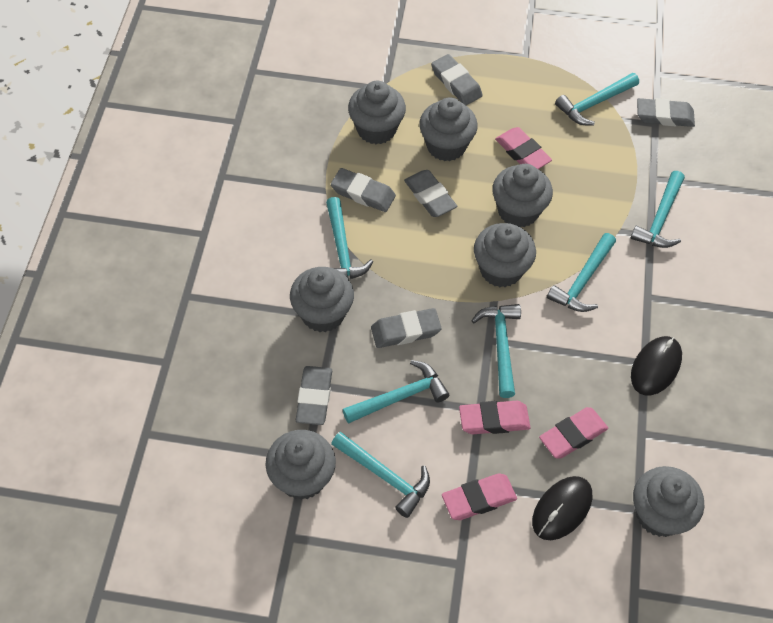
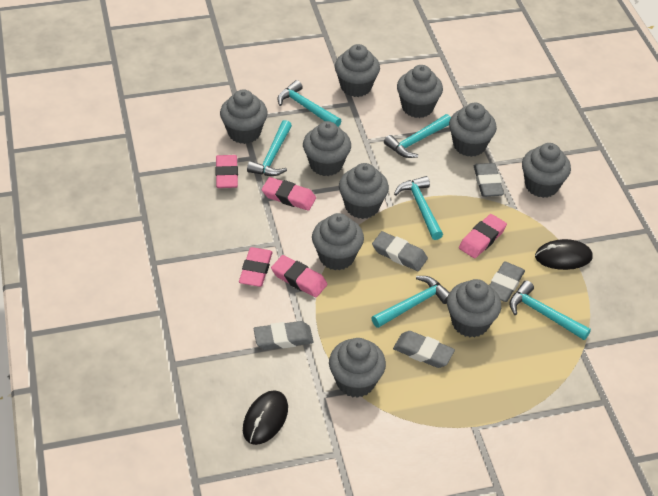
grey cupcake: 7 -> 10
grey eraser: 6 -> 5
pink eraser: 4 -> 5
turquoise hammer: 7 -> 6

